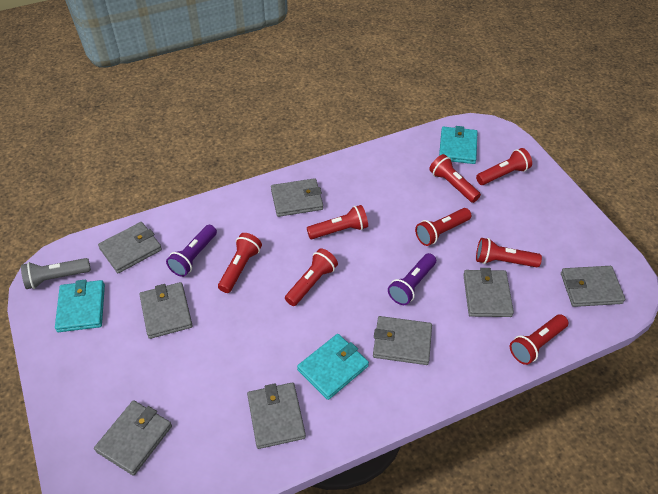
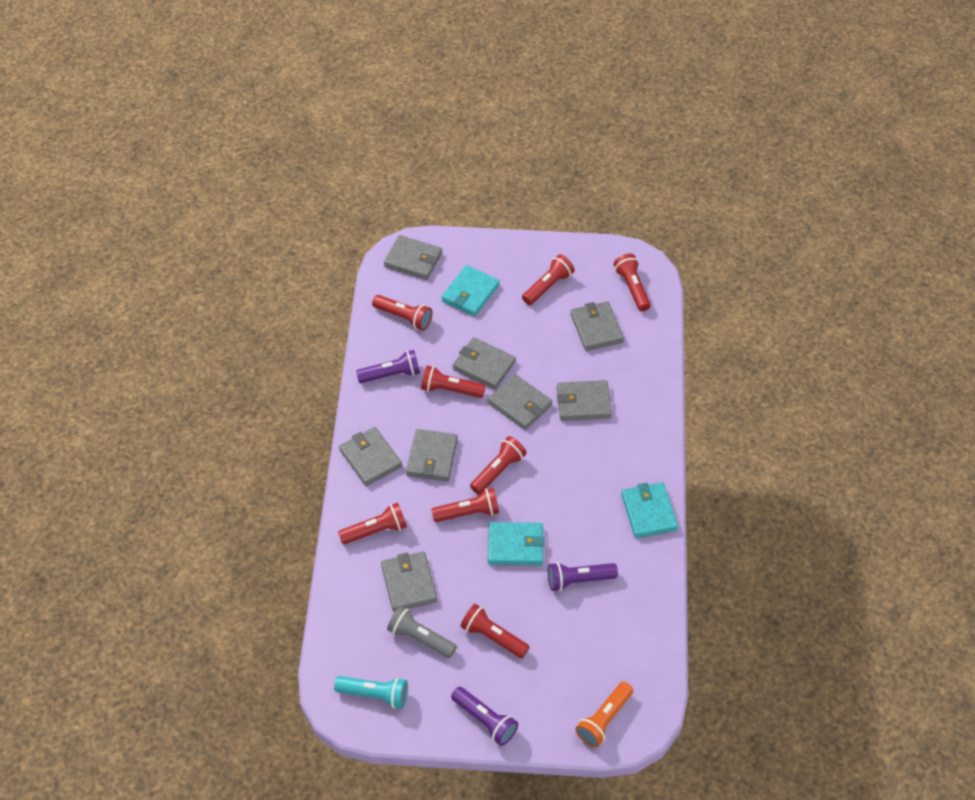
orange flashlight: 0 -> 1
purple flashlight: 2 -> 3
turquoise flashlight: 0 -> 1

